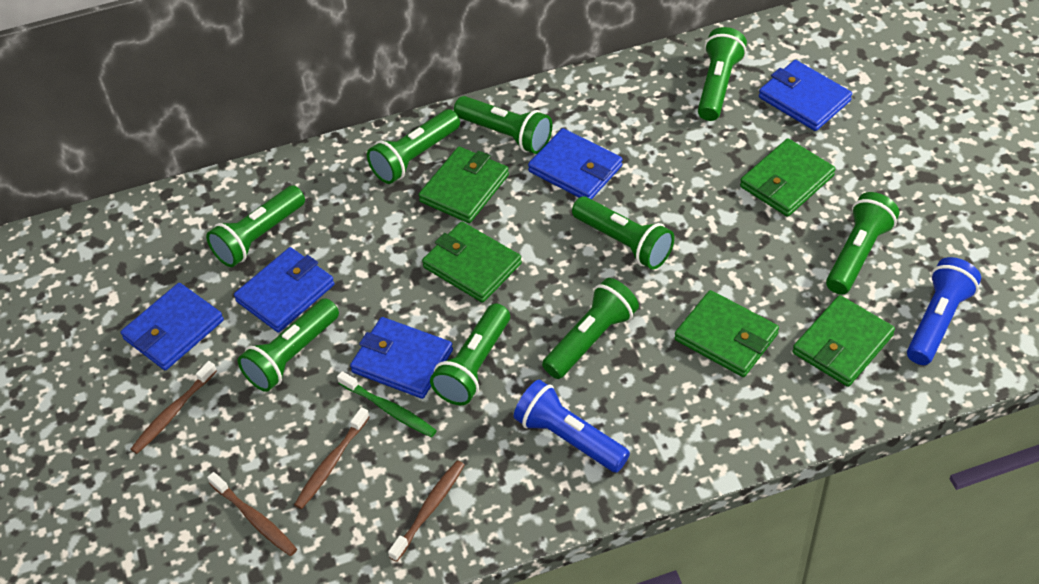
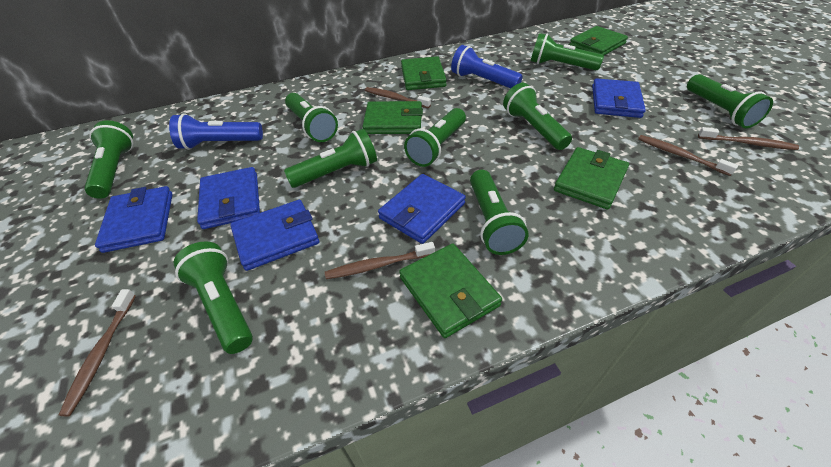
brown toothbrush: 4 -> 5
green toothbrush: 1 -> 0

